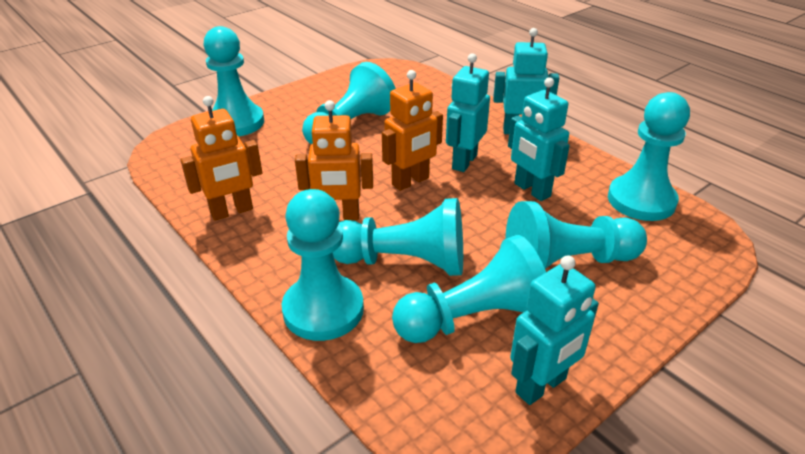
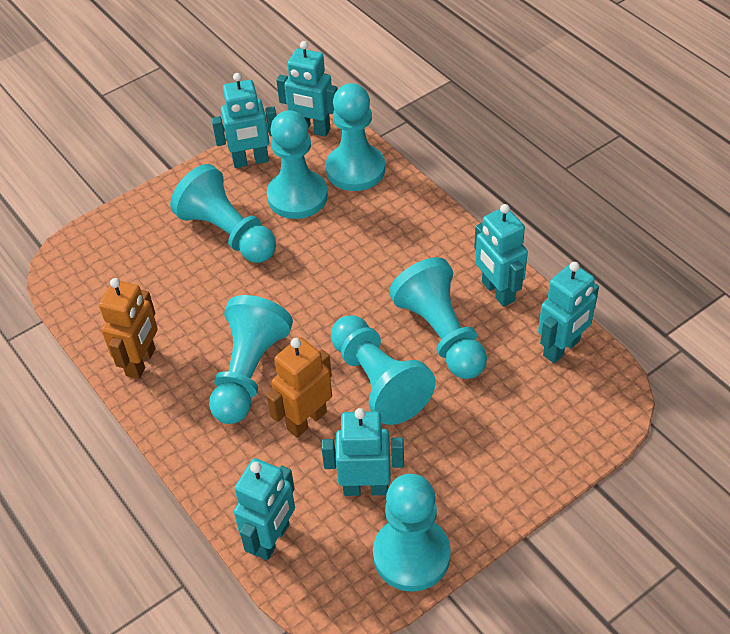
orange robot: 3 -> 2
turquoise robot: 4 -> 6

